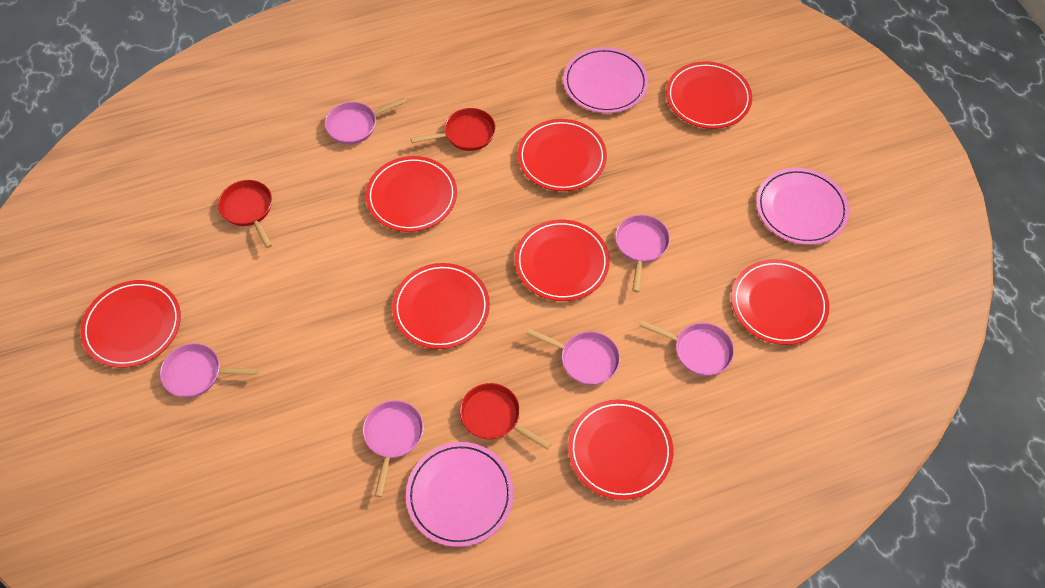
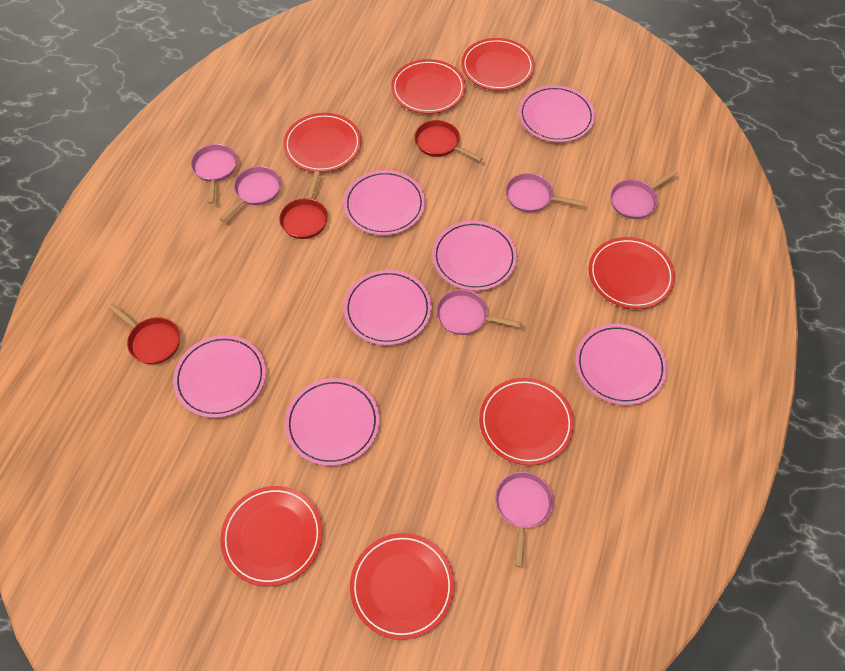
pink plate: 3 -> 7
red plate: 8 -> 7

